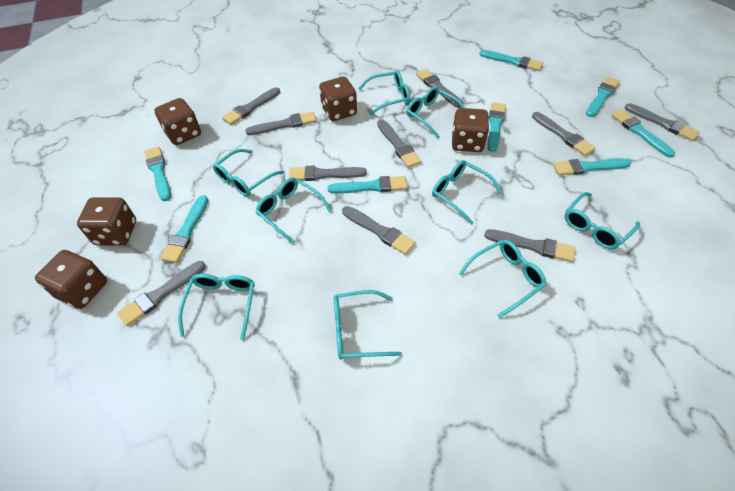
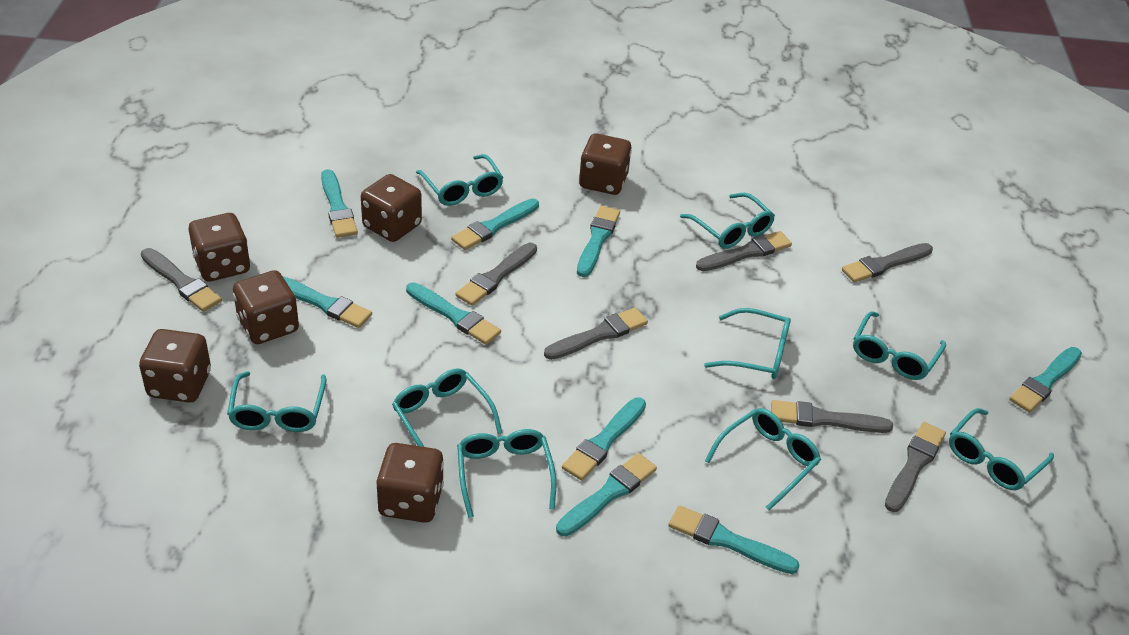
brown dice: 5 -> 6
grey brush: 10 -> 7
turquoise brush: 8 -> 9

